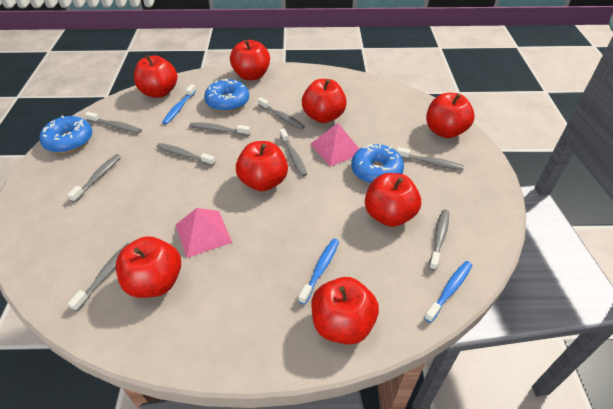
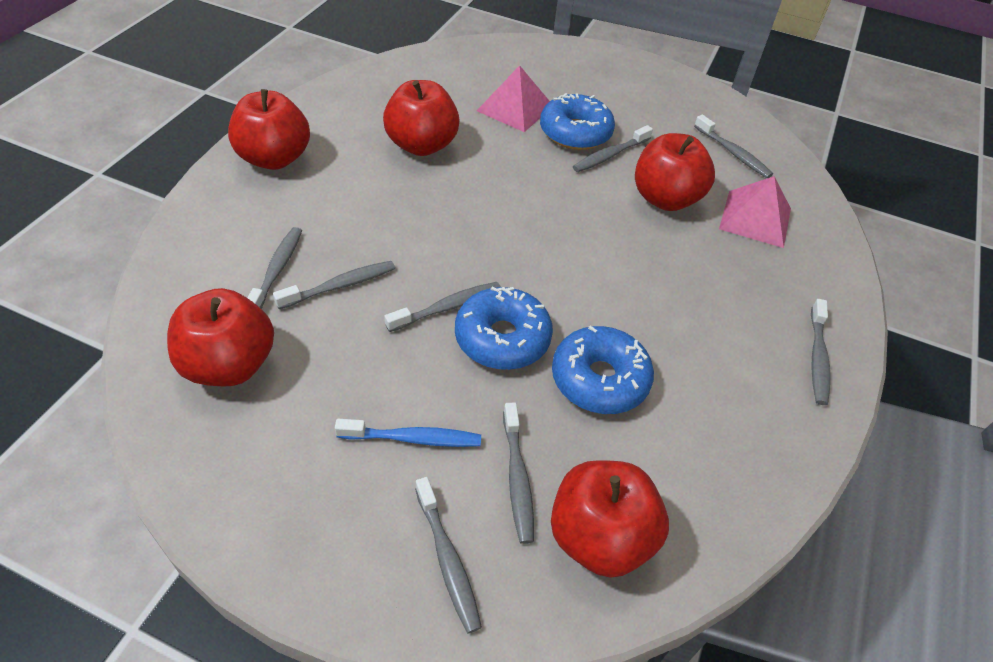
blue toothbrush: 3 -> 1
grey toothbrush: 9 -> 8
red apple: 8 -> 5

